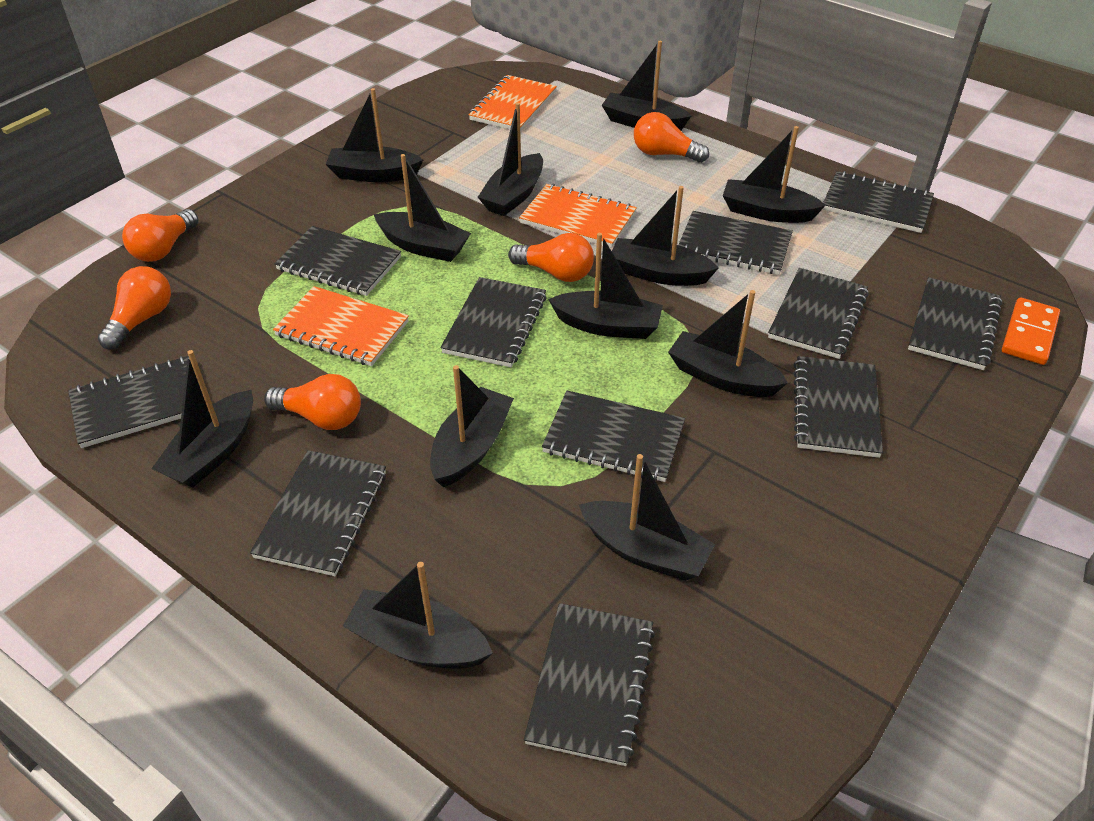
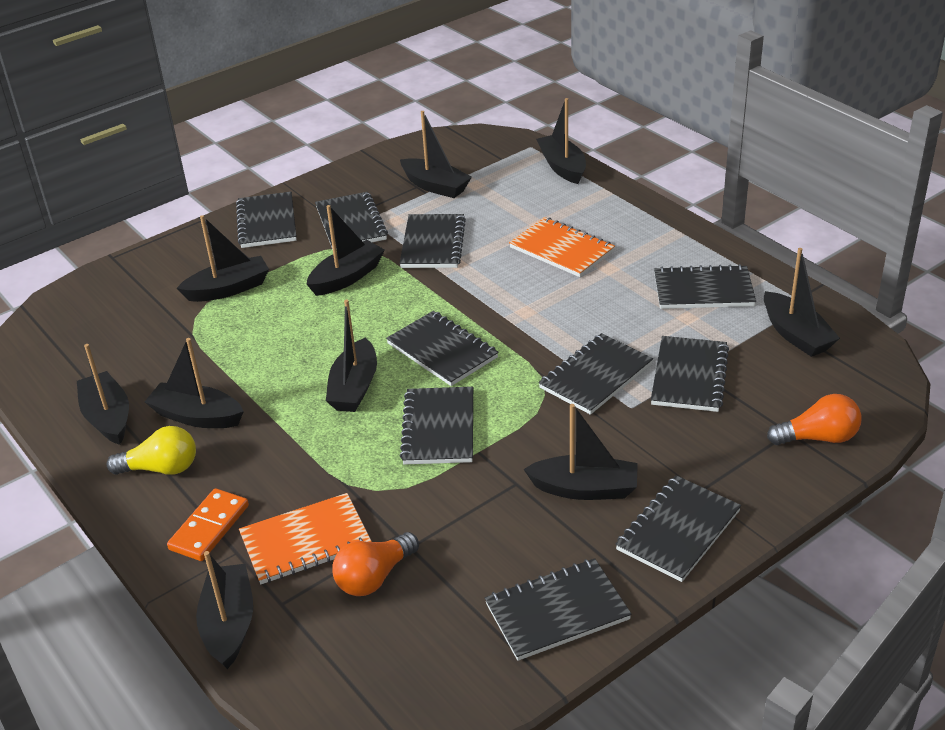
black boat: 12 -> 10
black notebook: 11 -> 10
orange light bulb: 5 -> 2
orange notebook: 3 -> 2
yellow light bulb: 0 -> 1

